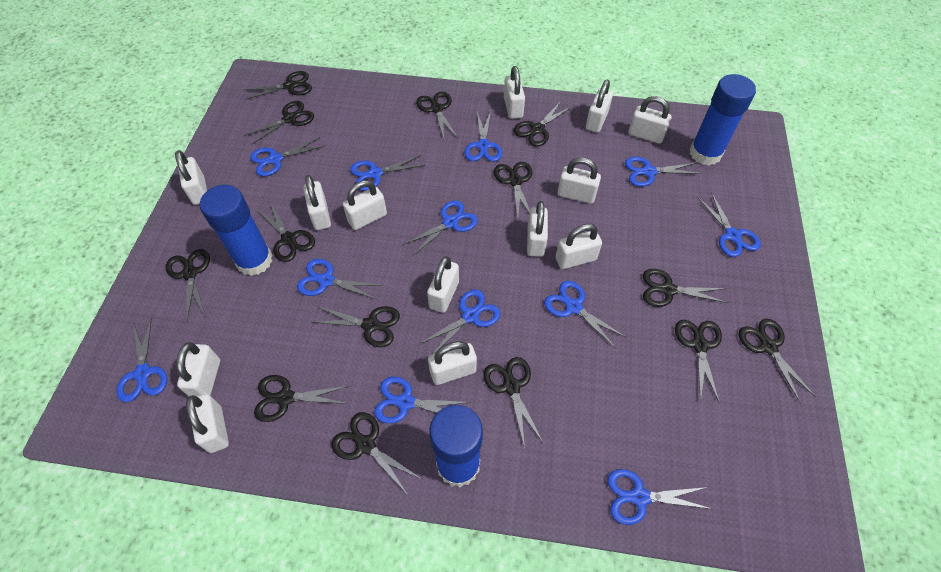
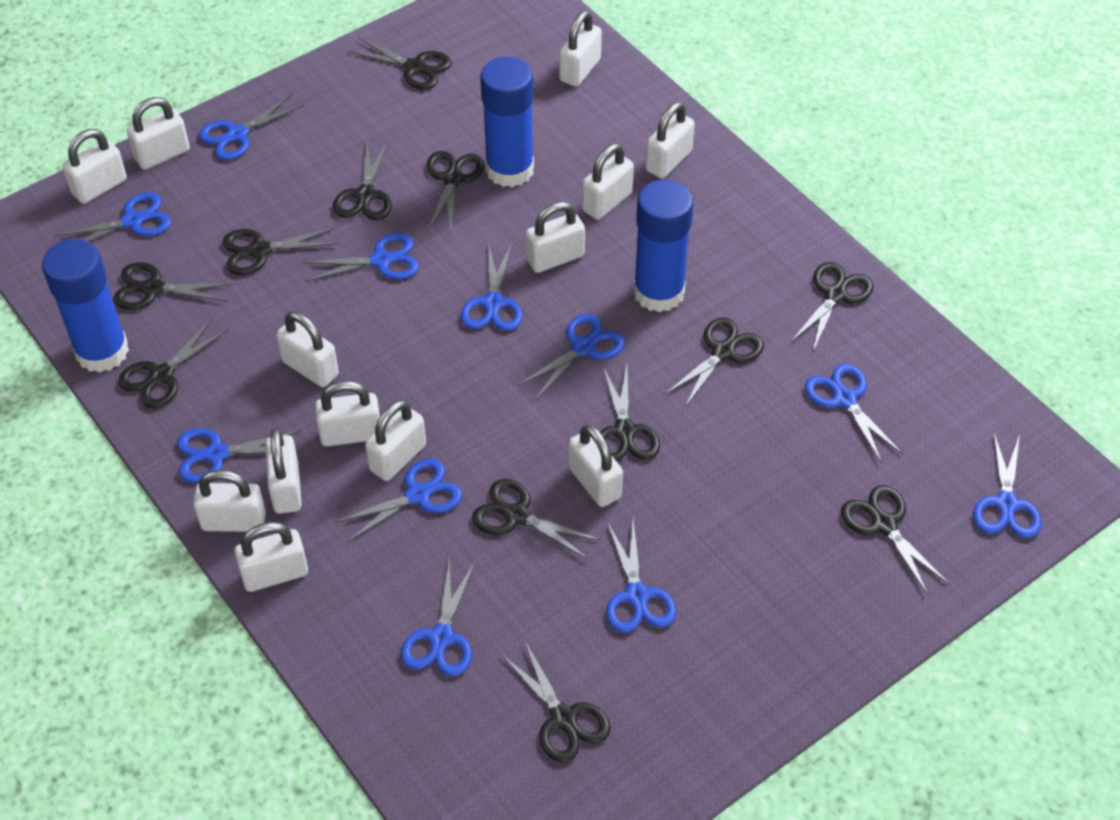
black scissors: 14 -> 12
blue scissors: 12 -> 11

